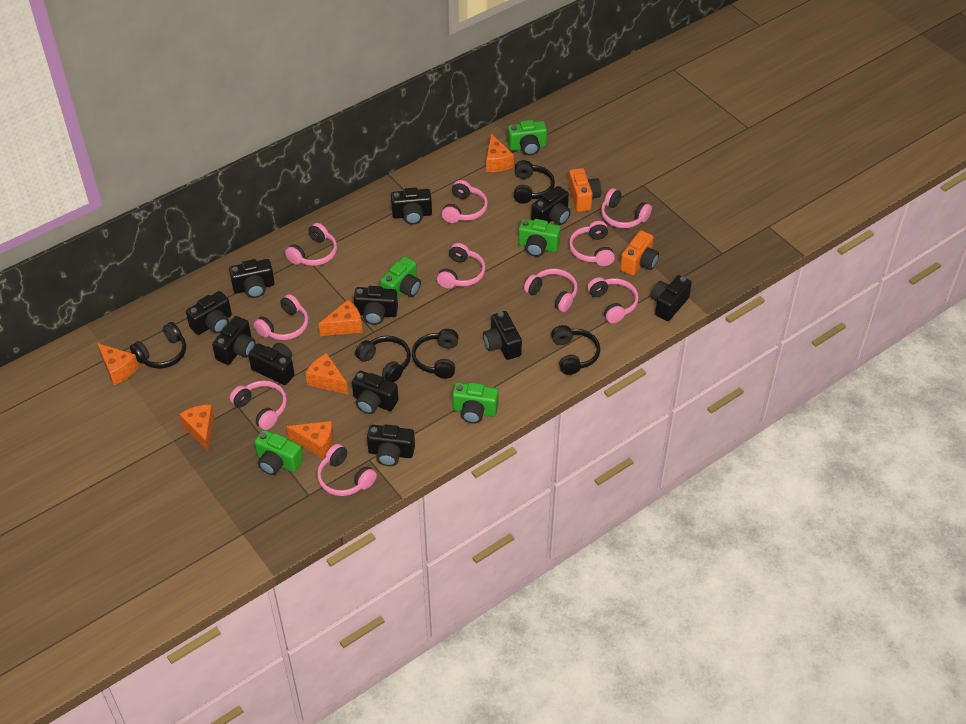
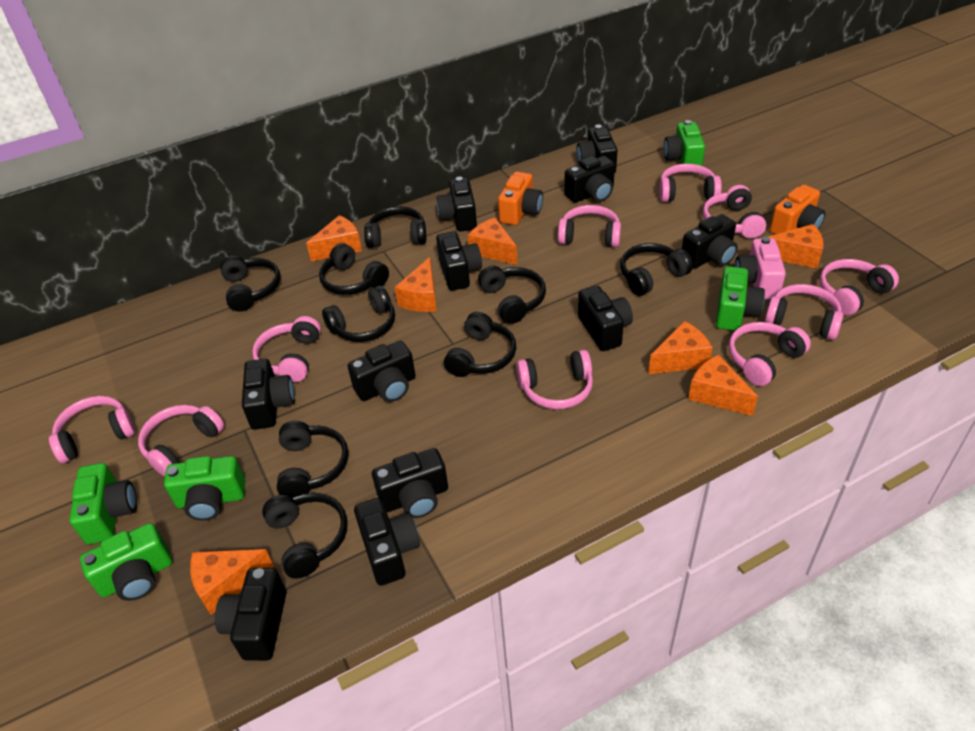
black headphones: 5 -> 9
orange cheese: 6 -> 7
pink camera: 0 -> 1

